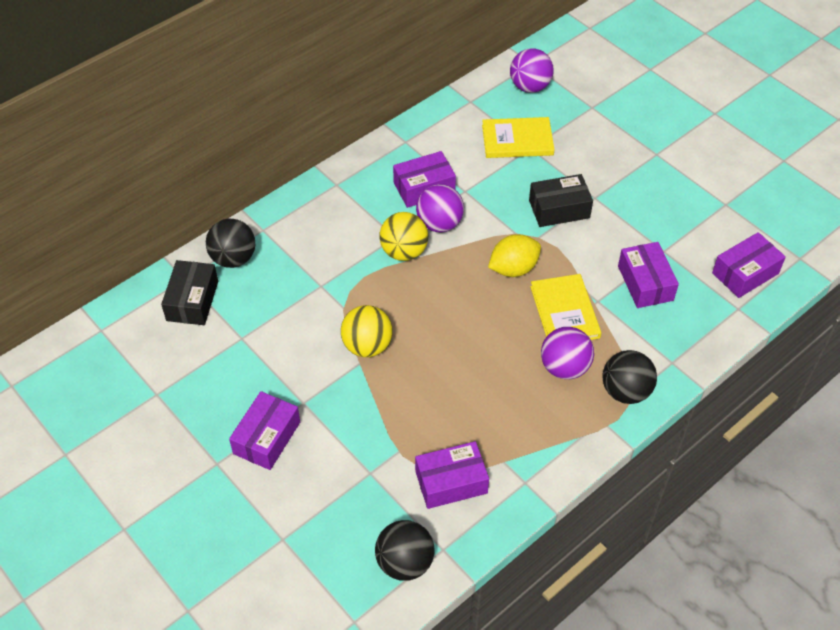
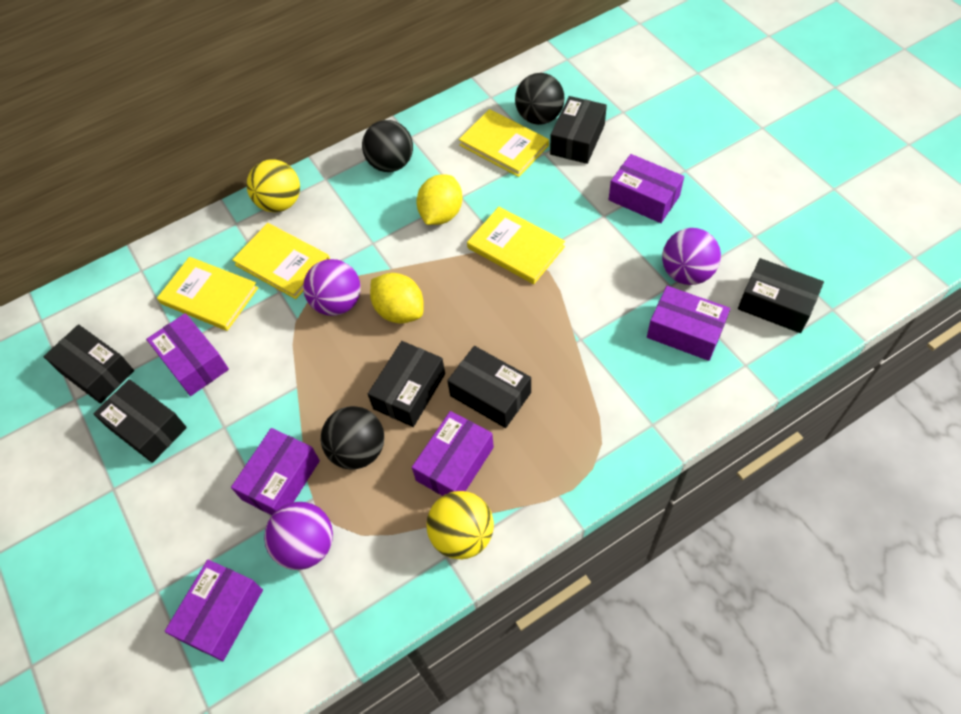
black box: 2 -> 6
purple box: 5 -> 6
yellow book: 2 -> 4
yellow lemon: 1 -> 2

